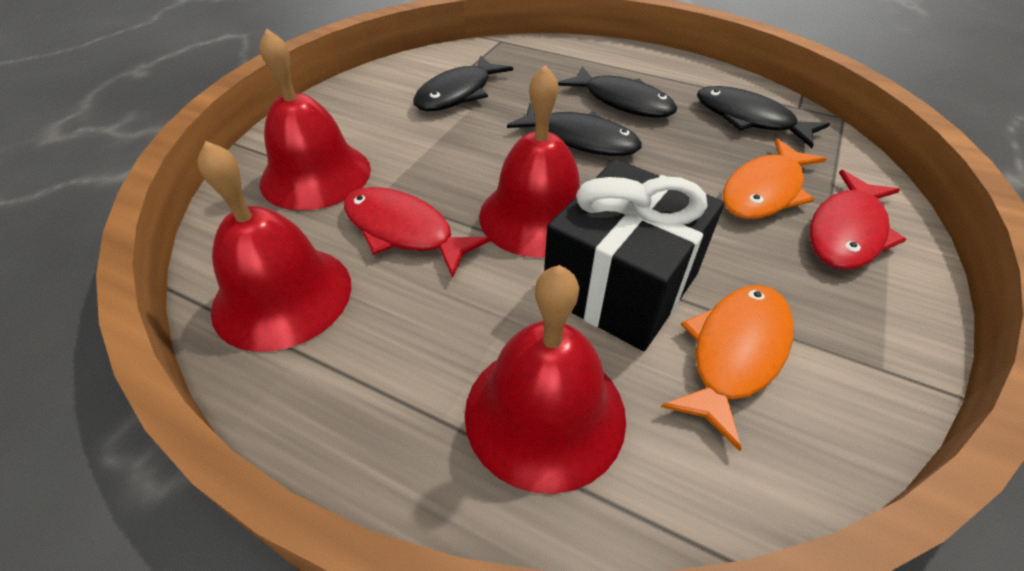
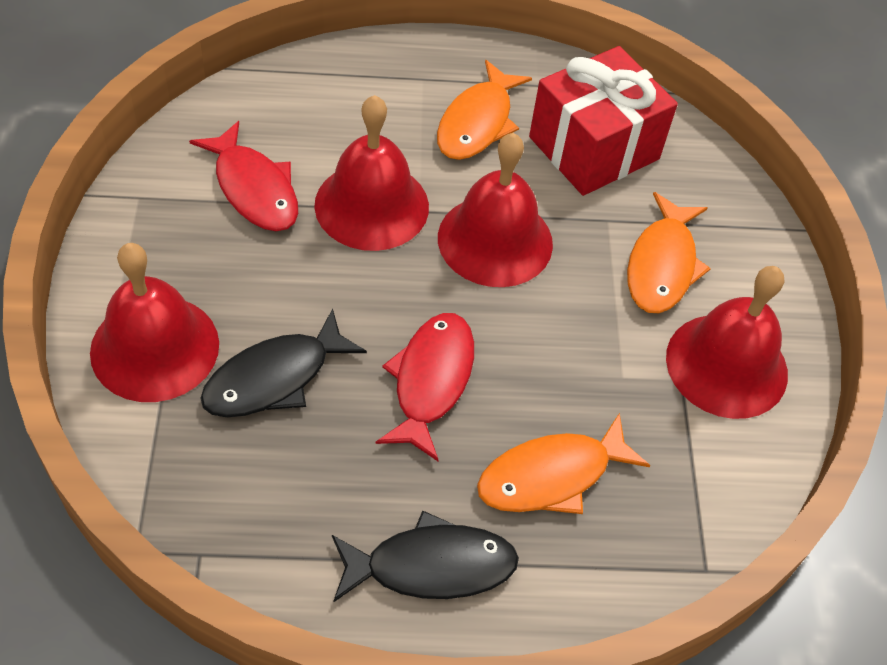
black fish: 4 -> 2
black gift: 1 -> 0
orange fish: 2 -> 3
red gift: 0 -> 1

